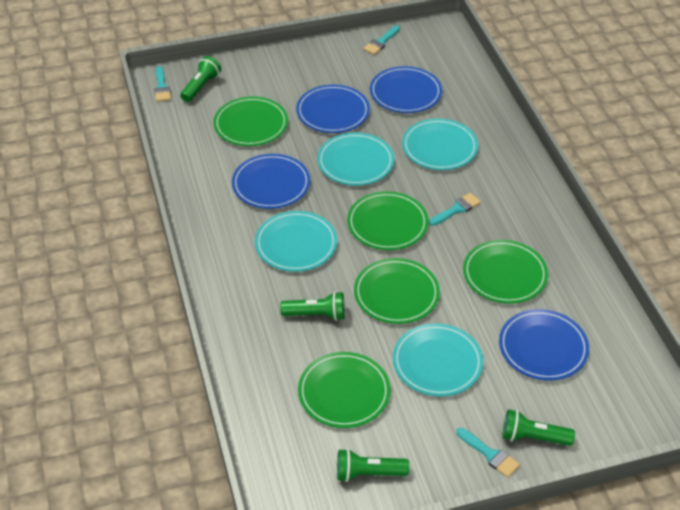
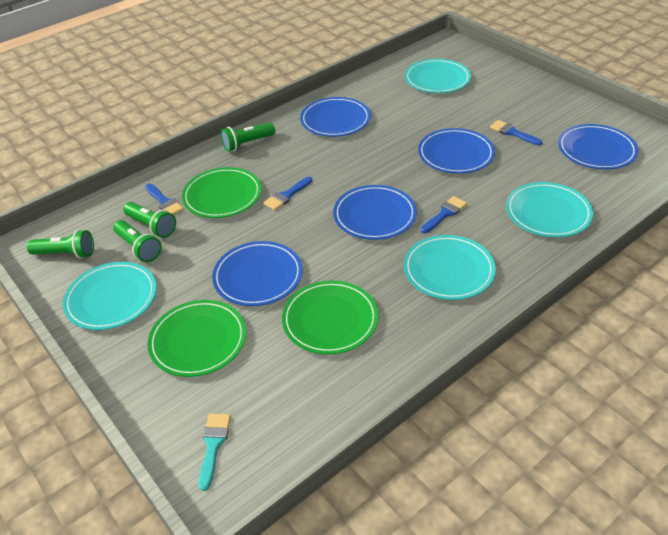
blue brush: 0 -> 4
blue plate: 4 -> 5
green plate: 5 -> 3
turquoise brush: 4 -> 1

